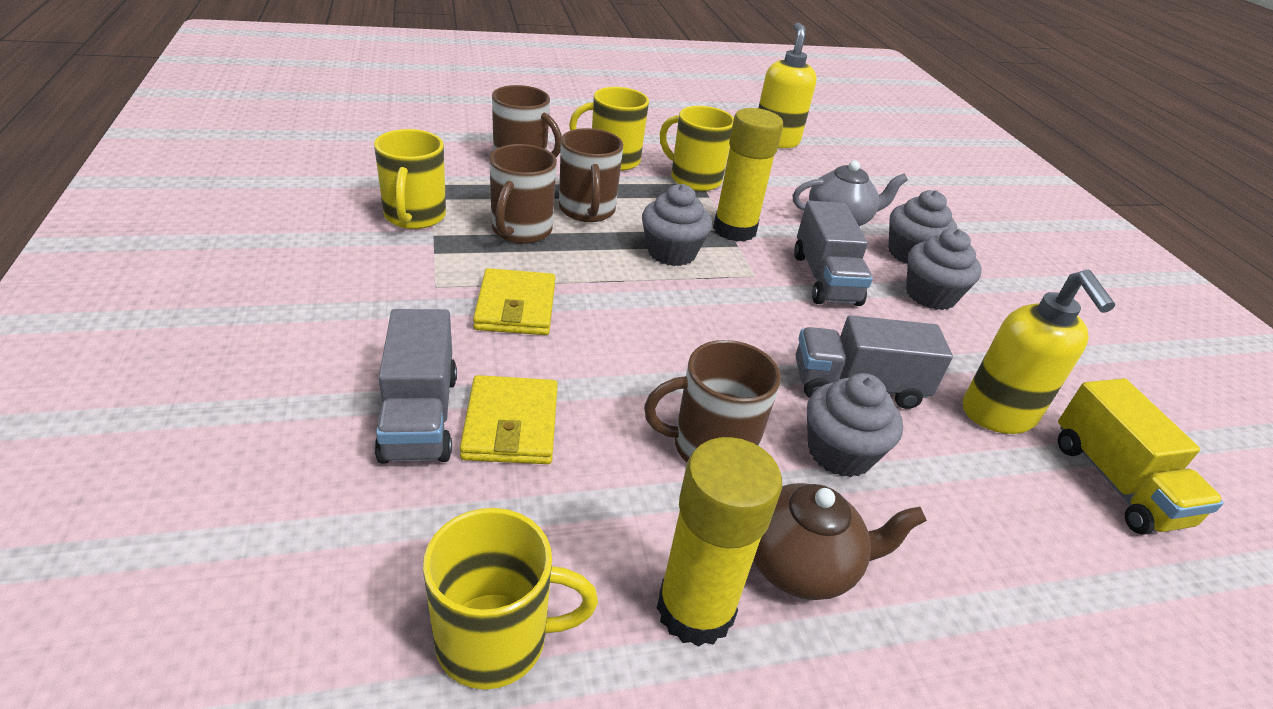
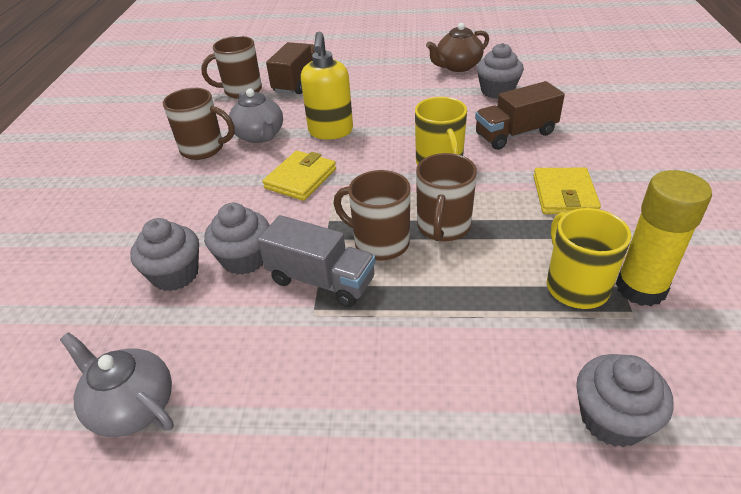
brown truck: 0 -> 2
grey teapot: 1 -> 2
grey truck: 3 -> 1
yellow glue stick: 2 -> 1
yellow mug: 4 -> 2
yellow soap dispenser: 2 -> 1
yellow truck: 1 -> 0

